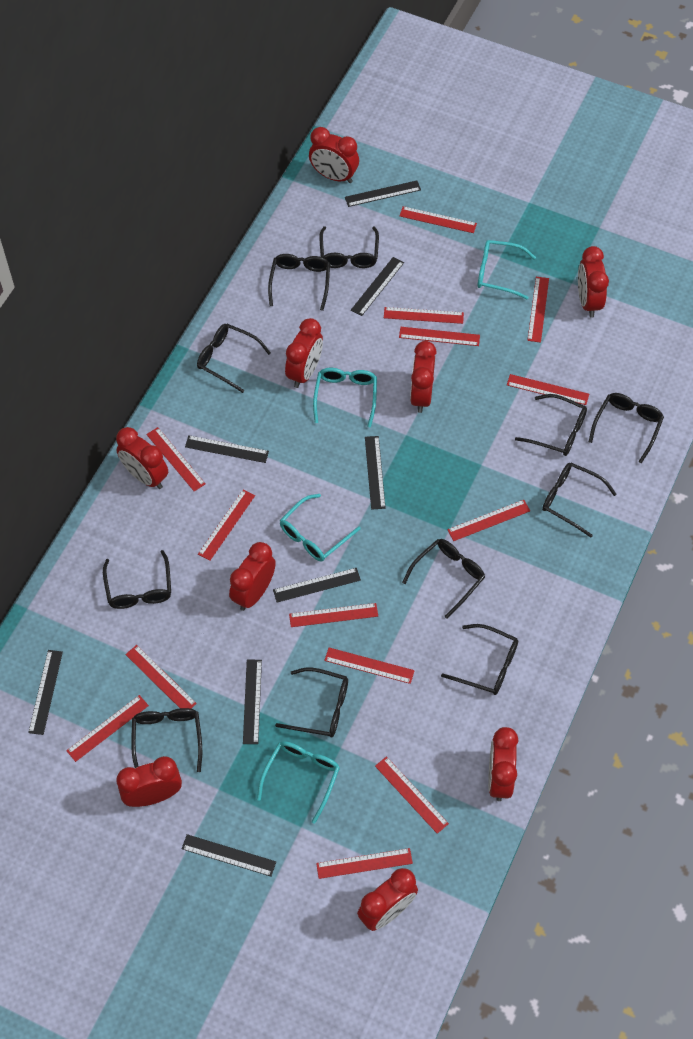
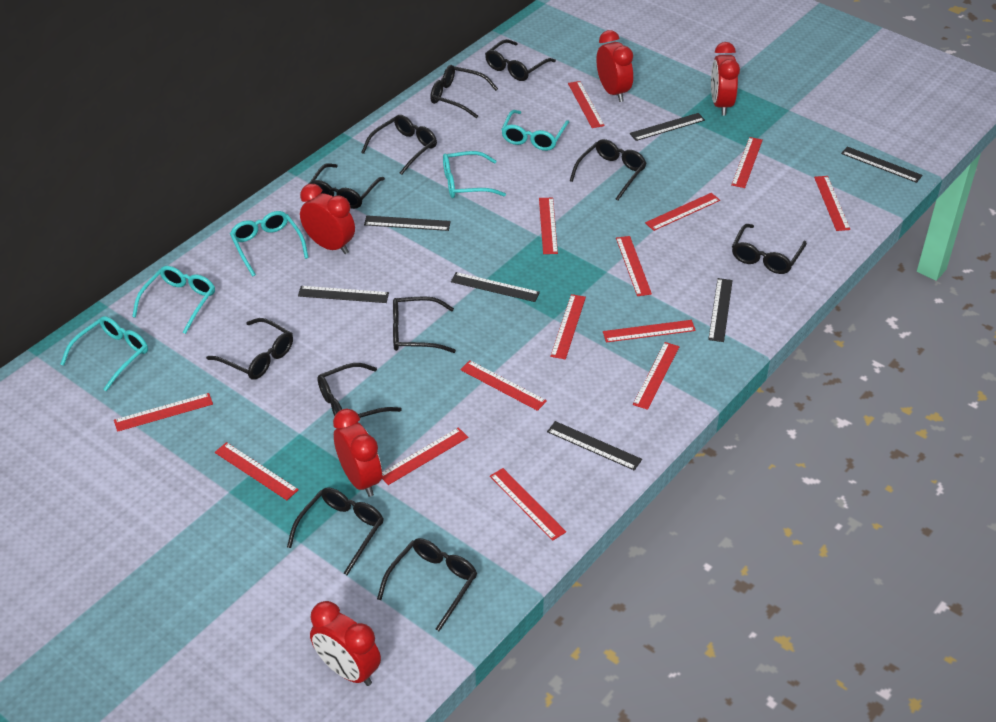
black ruler: 8 -> 7
red clock: 9 -> 5
turquoise glasses: 4 -> 5

